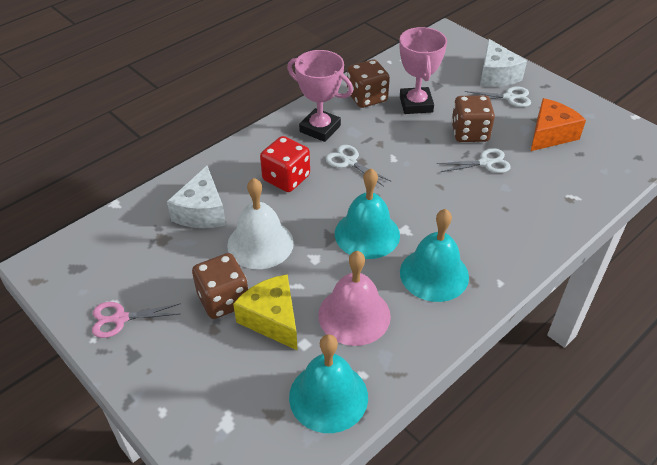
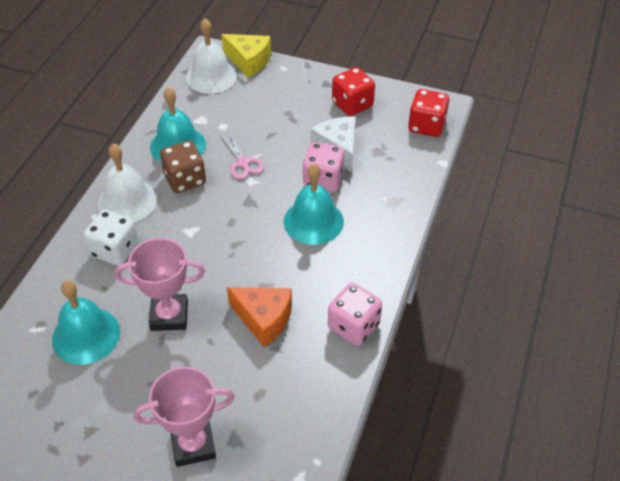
brown dice: 3 -> 1
pink bell: 1 -> 0
pink dice: 0 -> 2
red dice: 1 -> 2
white bell: 1 -> 2
white cheese: 2 -> 1
white dice: 0 -> 1
white scissors: 3 -> 0

